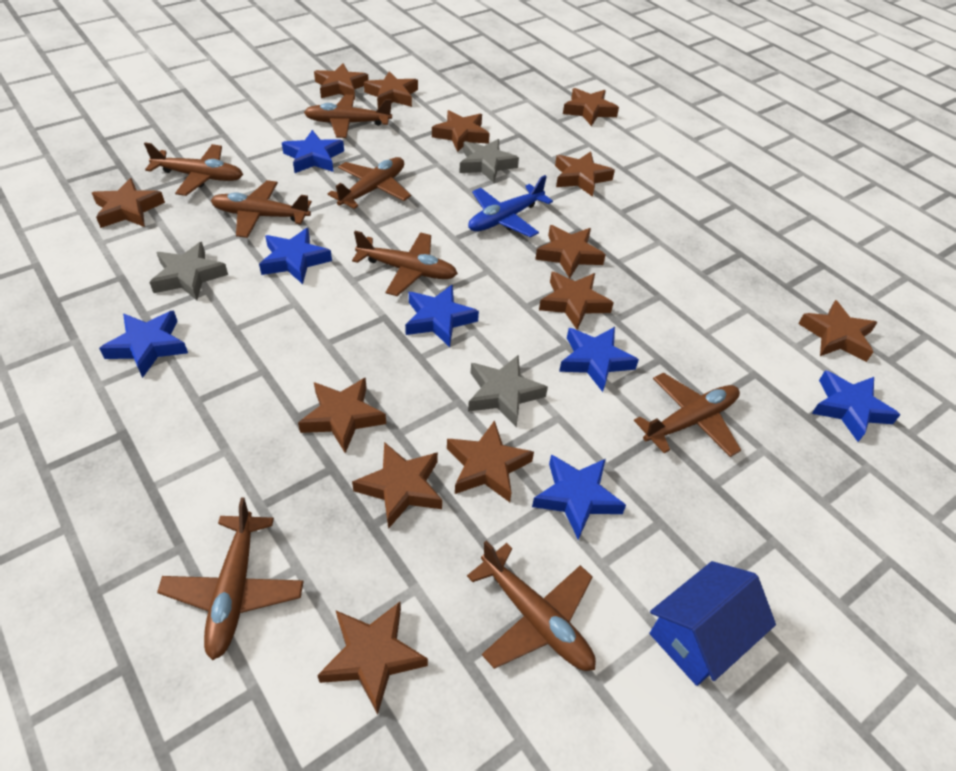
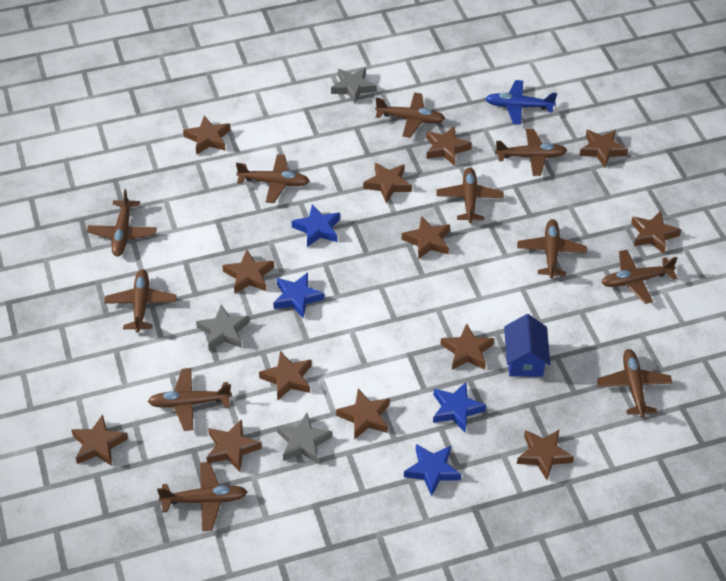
blue star: 7 -> 4
brown plane: 8 -> 11

